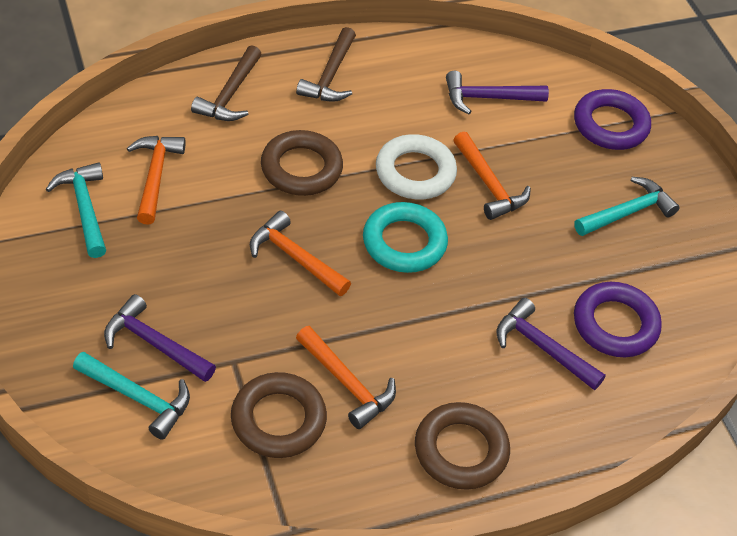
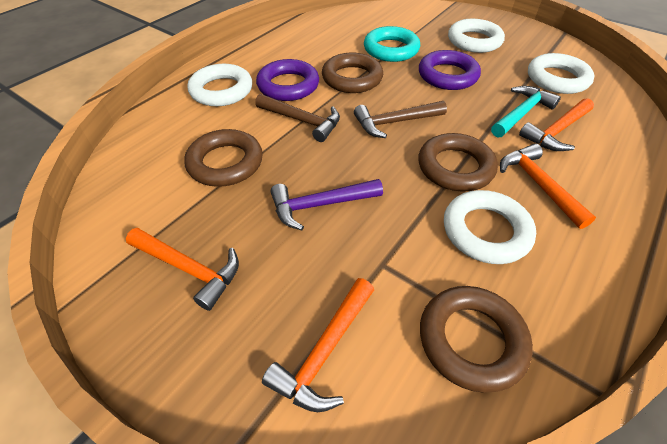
brown ring: 3 -> 4
purple hammer: 3 -> 1
turquoise hammer: 3 -> 1
white ring: 1 -> 4

